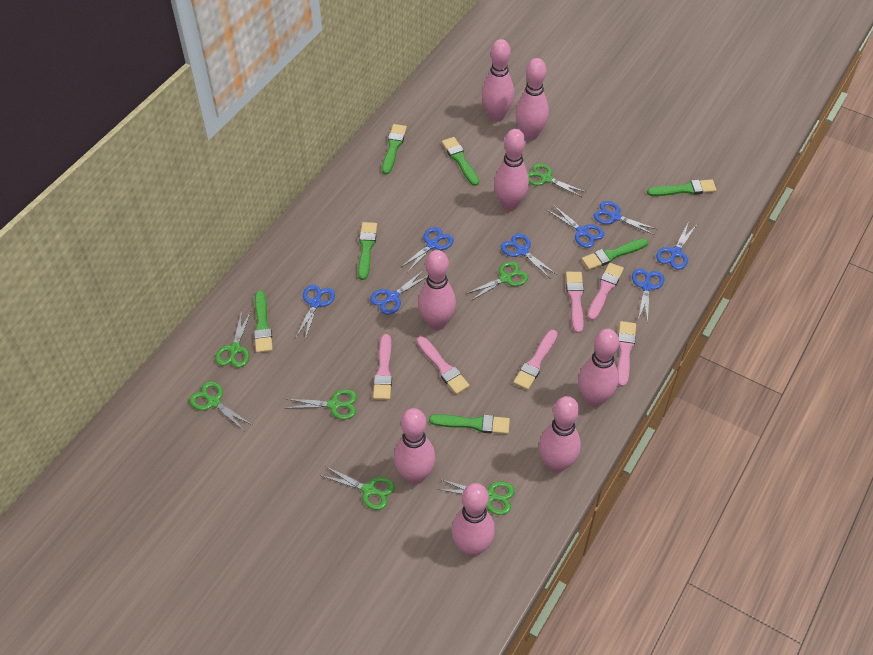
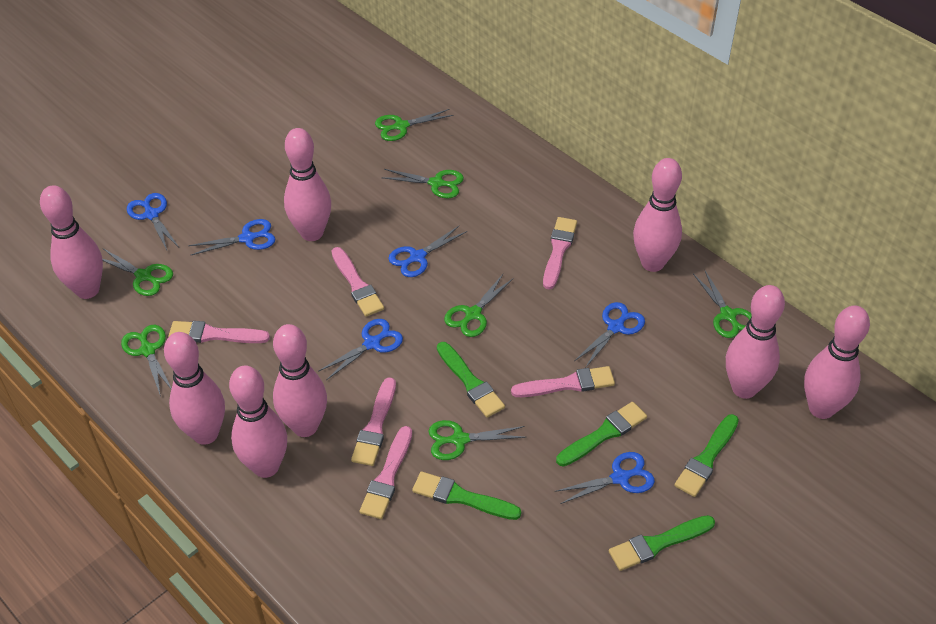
blue scissors: 8 -> 6
green brush: 7 -> 5

